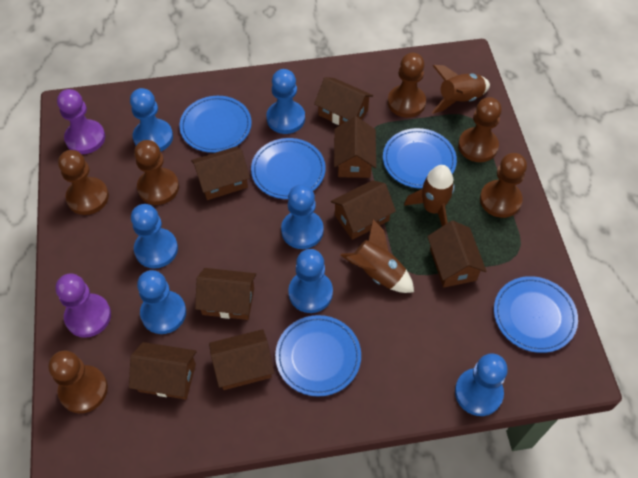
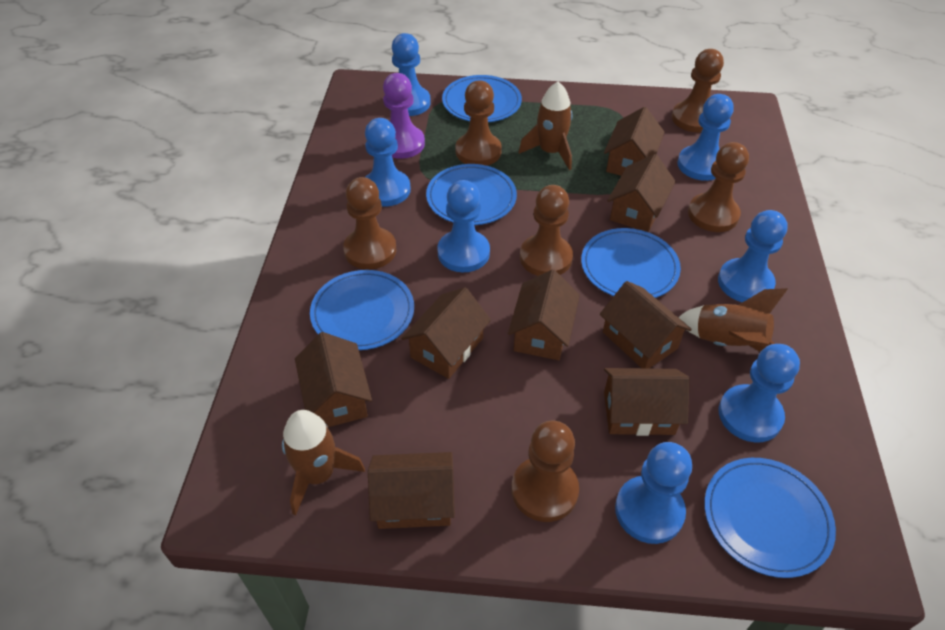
purple pawn: 2 -> 1

